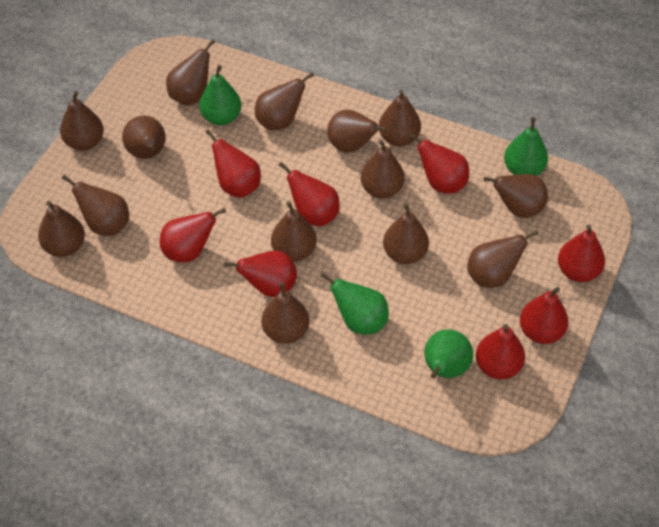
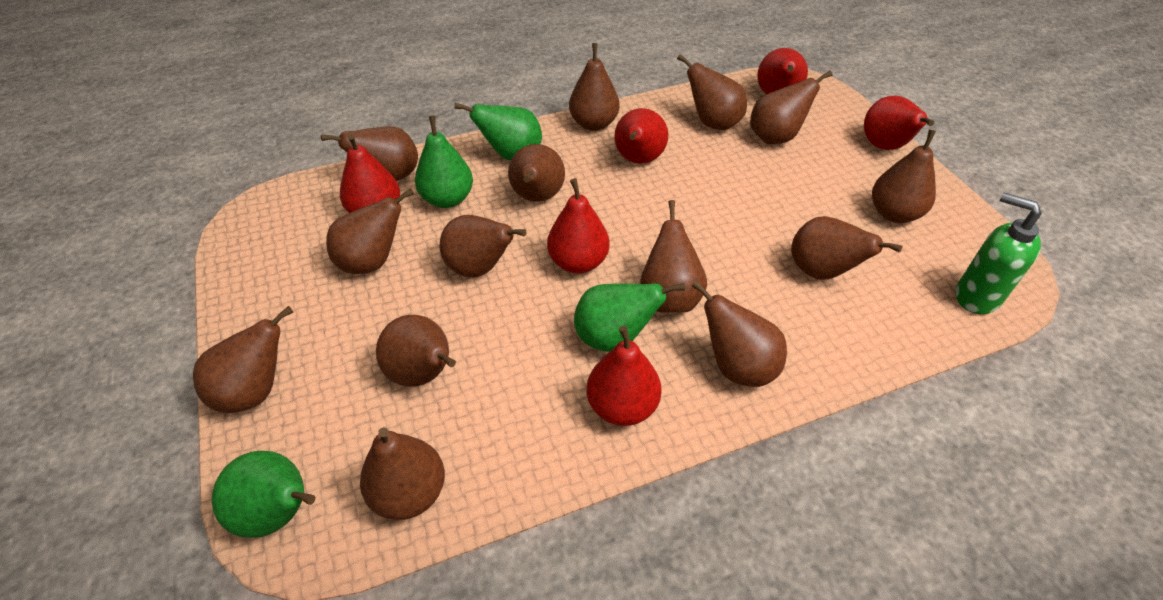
green soap dispenser: 0 -> 1
red pear: 8 -> 6

